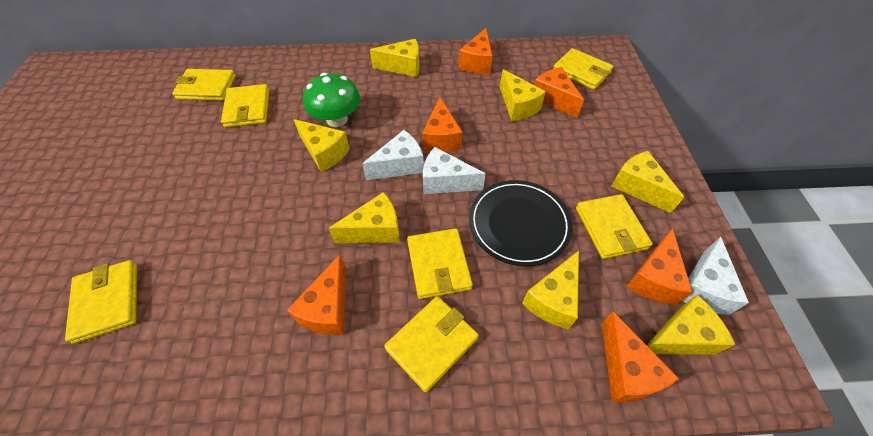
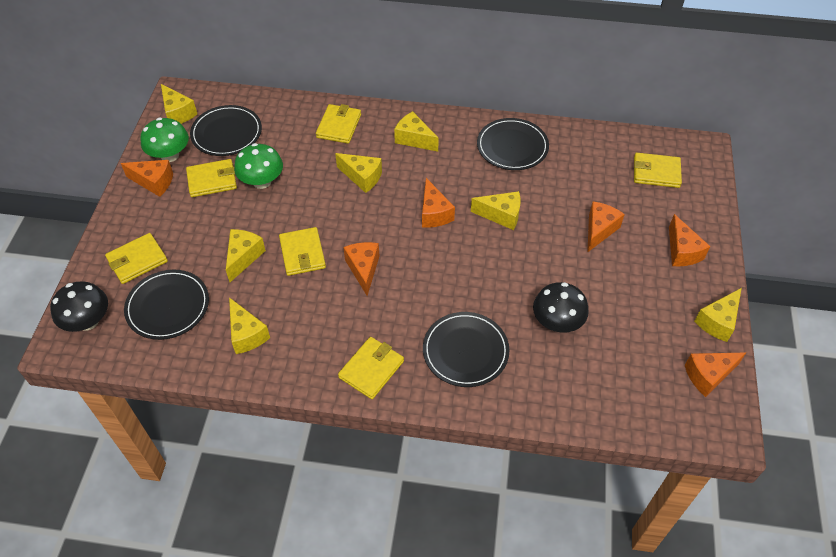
black mushroom: 0 -> 2
black plate: 1 -> 4
green mushroom: 1 -> 2
white cheese: 3 -> 0
yellow wallet: 7 -> 6

